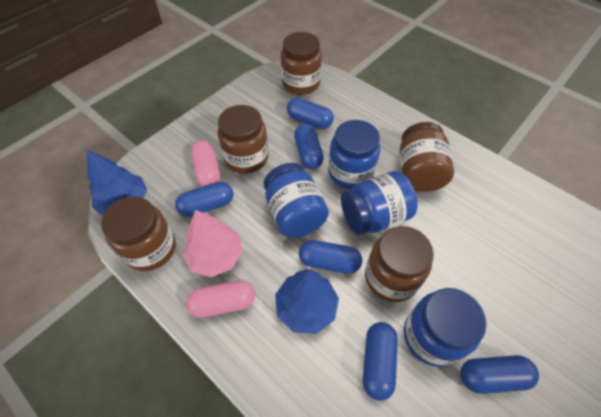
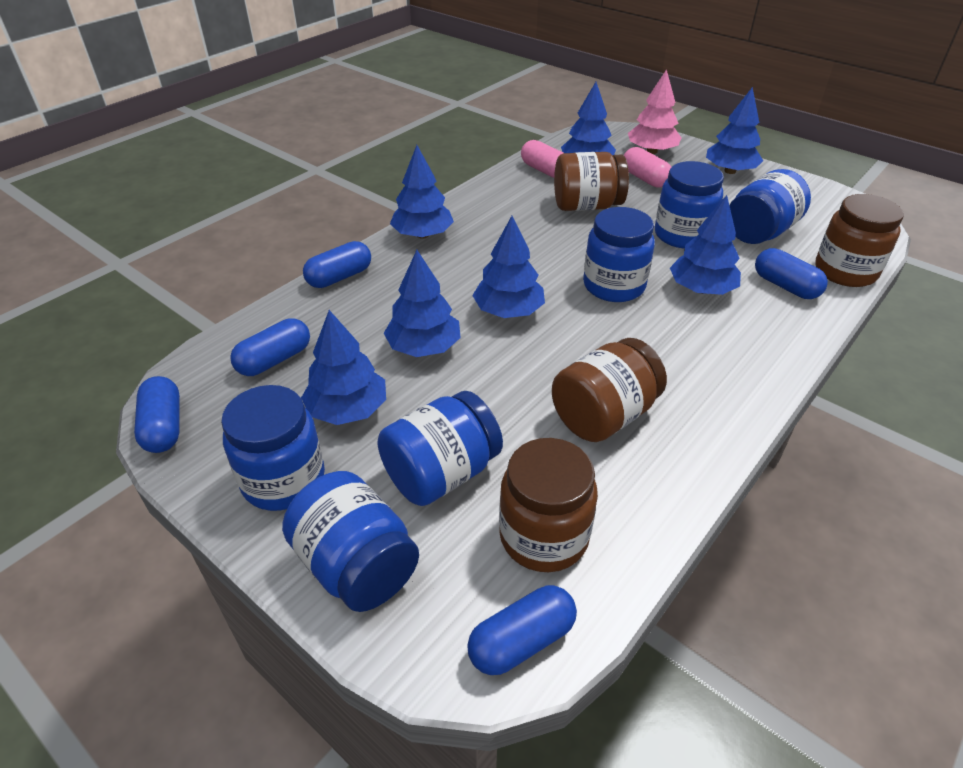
blue capsule: 6 -> 5
blue jar: 4 -> 6
blue tree: 2 -> 7
brown jar: 5 -> 4

